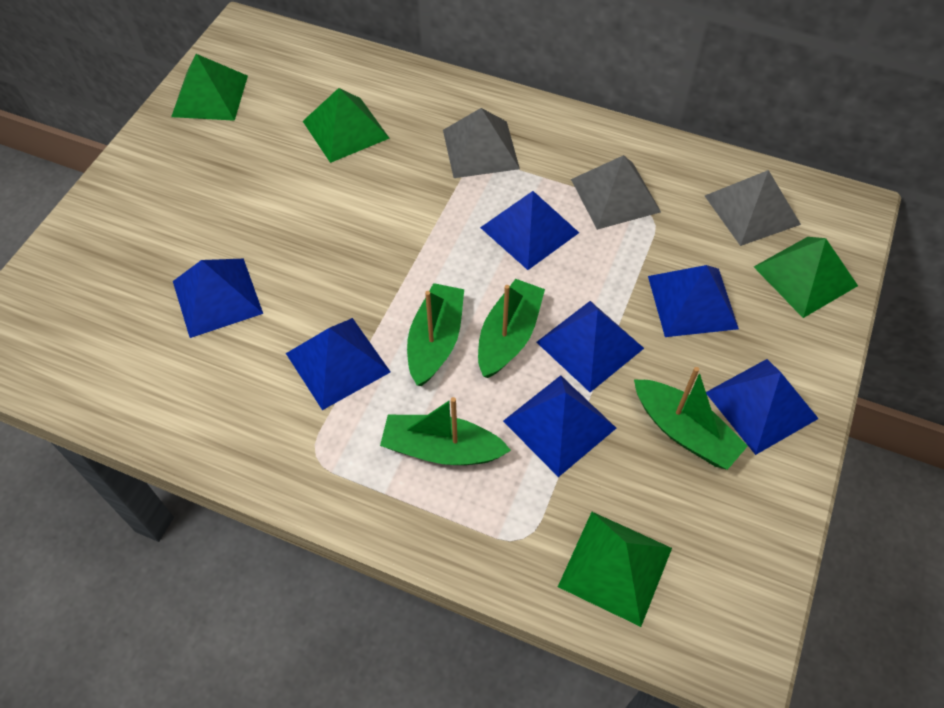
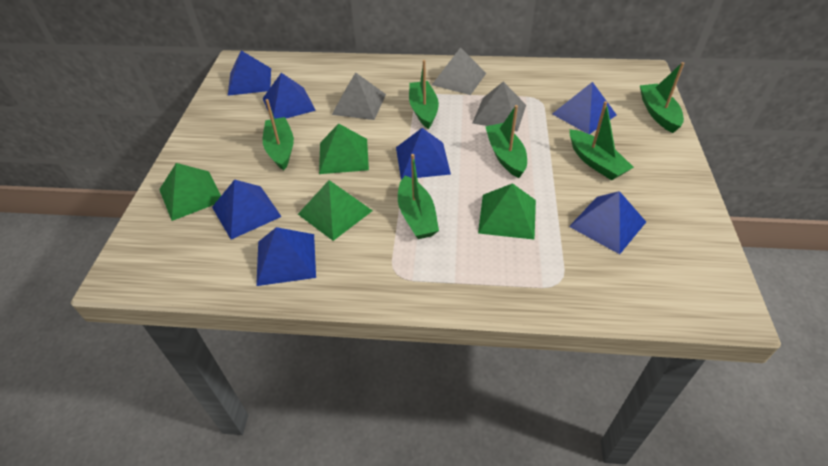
green boat: 4 -> 6

